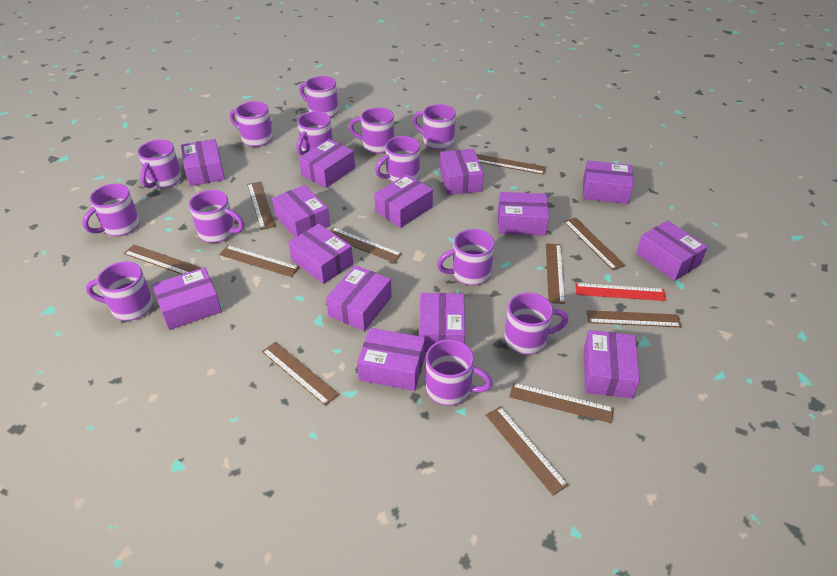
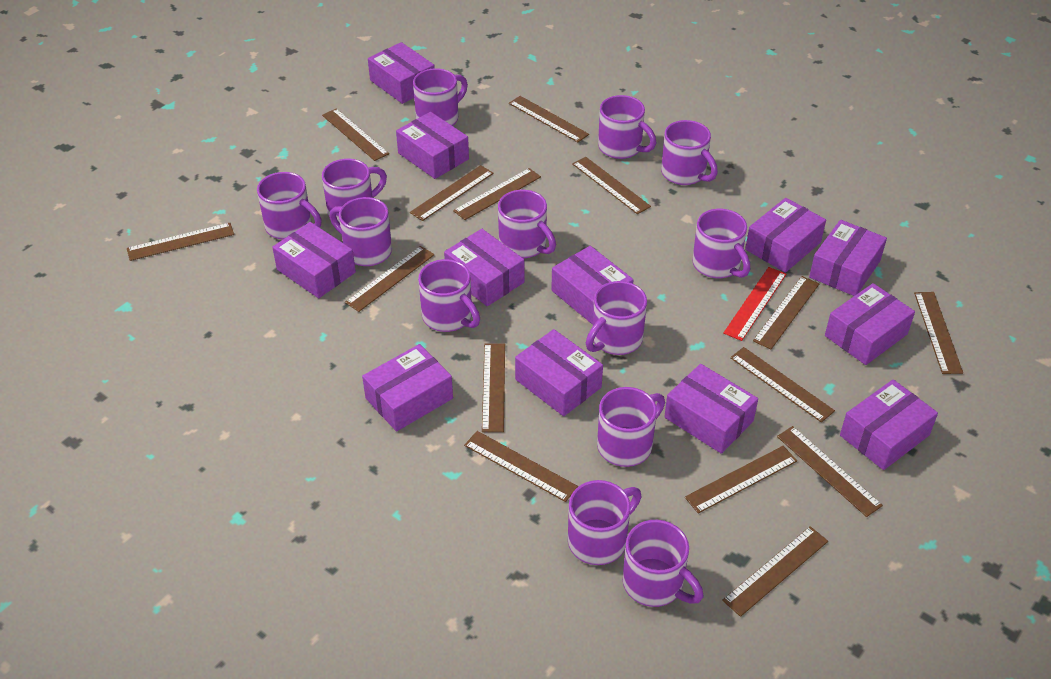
brown ruler: 11 -> 15
purple box: 14 -> 12

